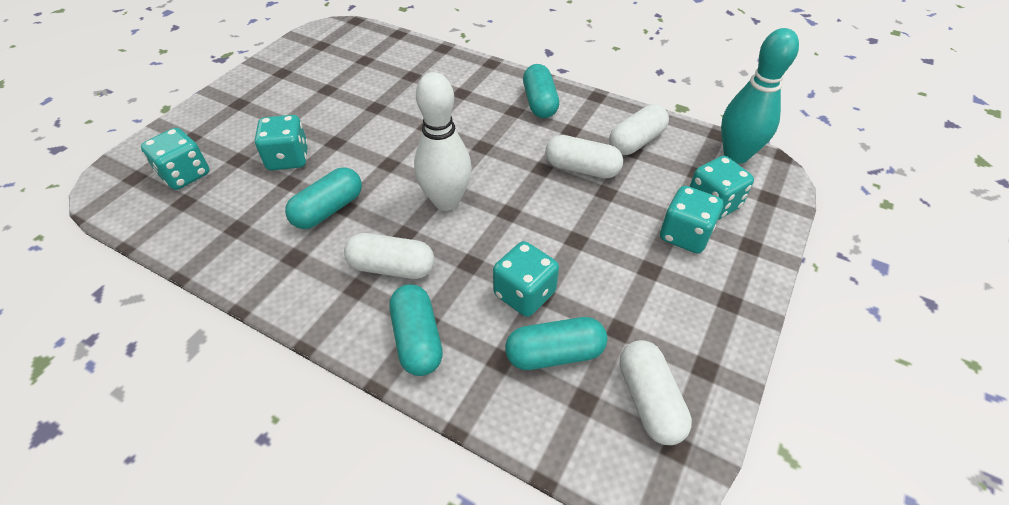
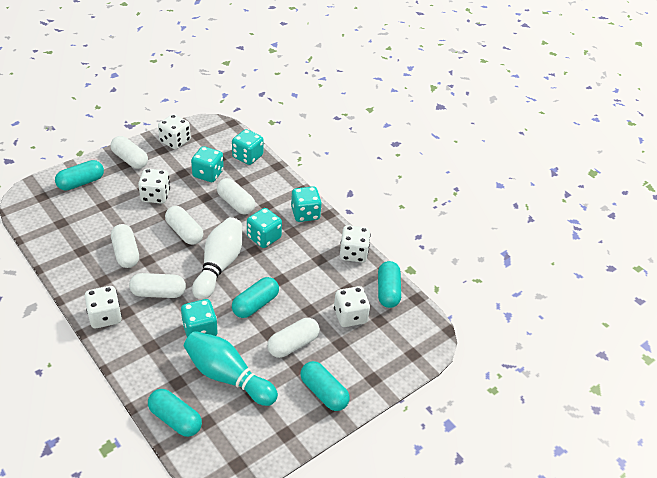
turquoise capsule: 4 -> 5
white capsule: 4 -> 6
white dice: 0 -> 5

